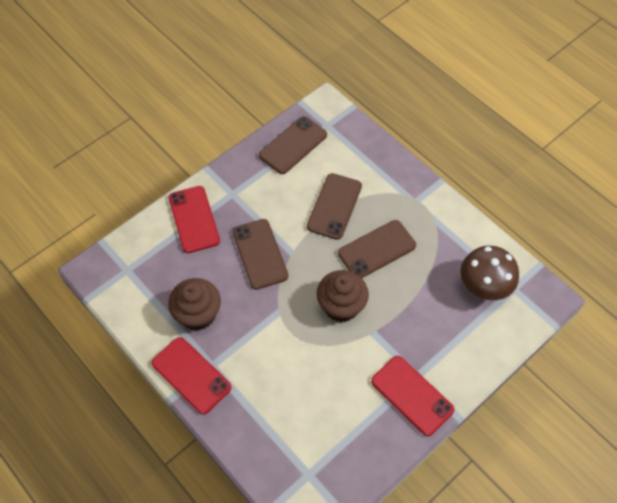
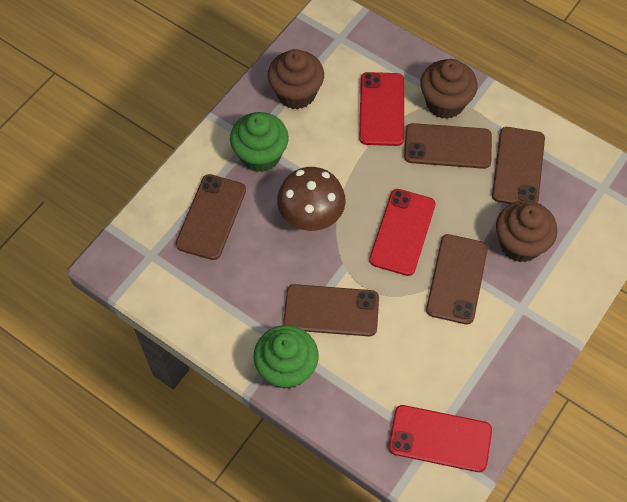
brown cupcake: 2 -> 3
brown phone: 4 -> 5
green cupcake: 0 -> 2

